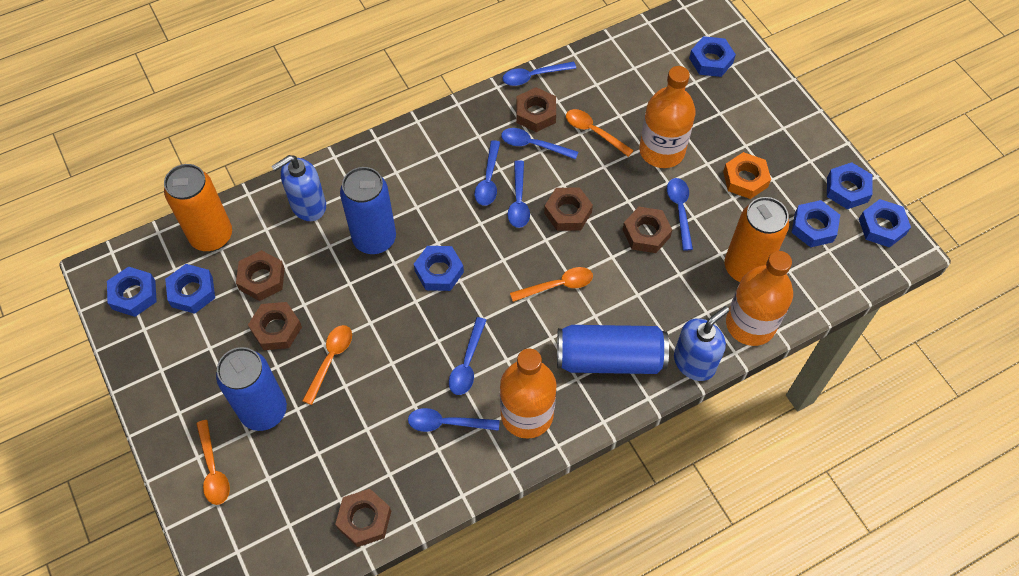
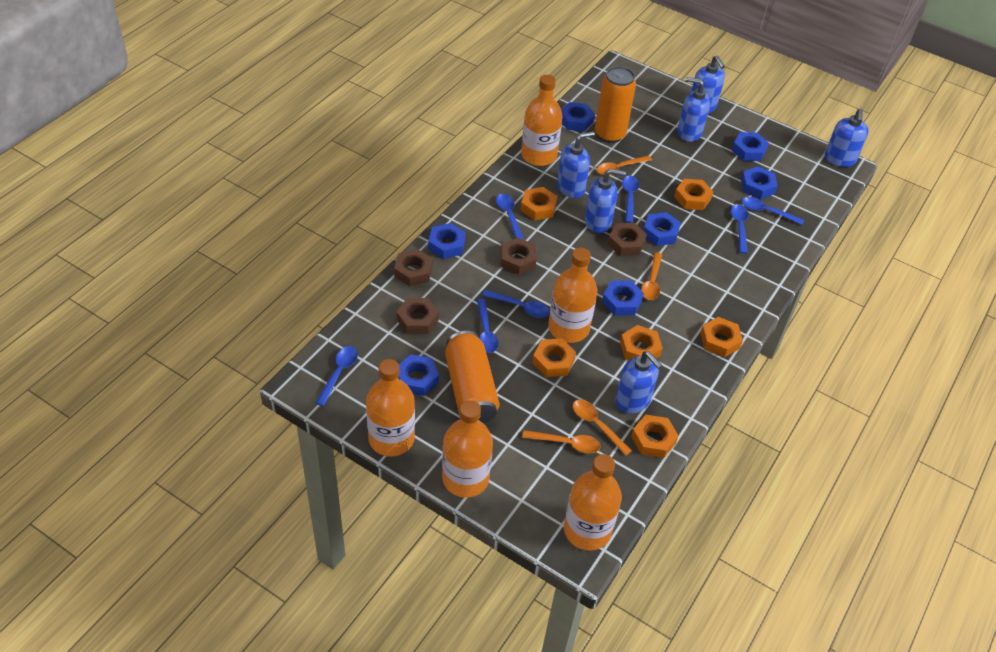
blue can: 3 -> 0
blue soap dispenser: 2 -> 6
brown nut: 6 -> 4
orange bottle: 3 -> 5
orange nut: 1 -> 6

